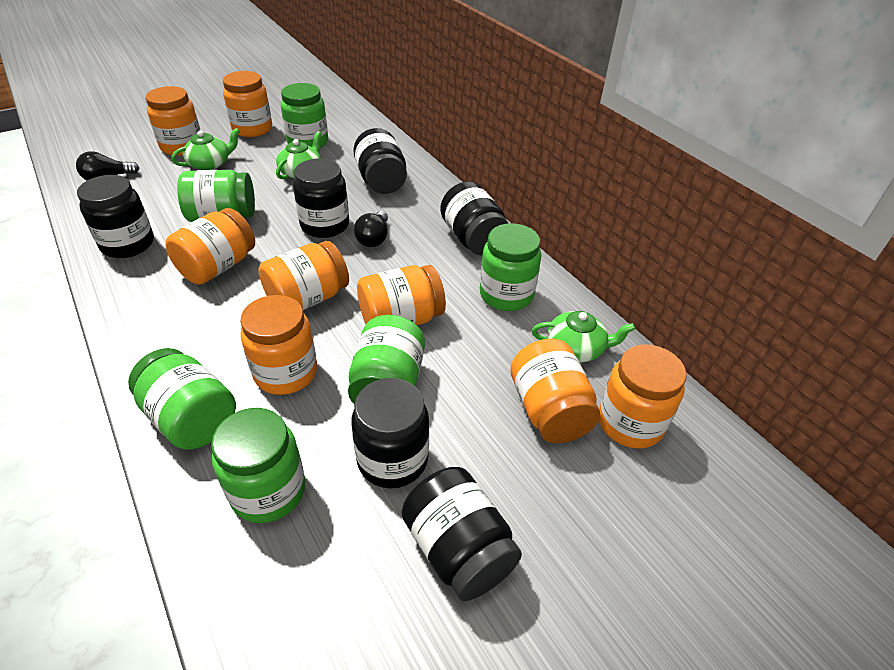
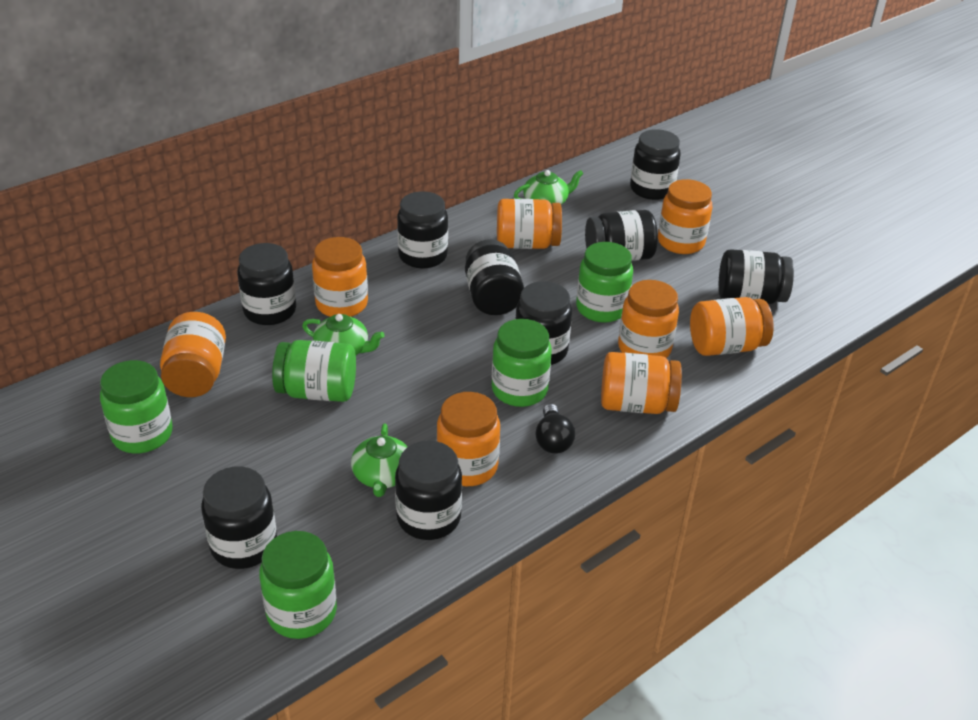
black jar: 6 -> 9
black light bulb: 2 -> 1
green jar: 6 -> 5

